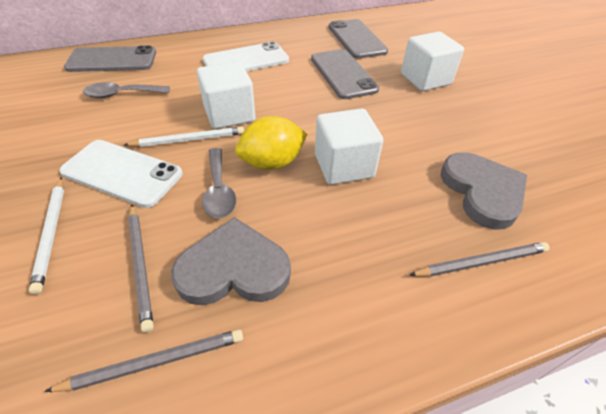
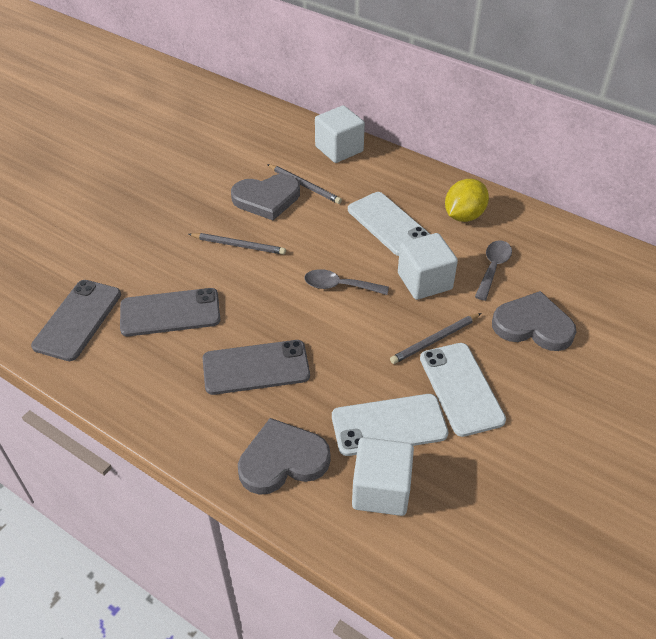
grey heart: 2 -> 3
white pencil: 2 -> 0
white phone: 2 -> 3

